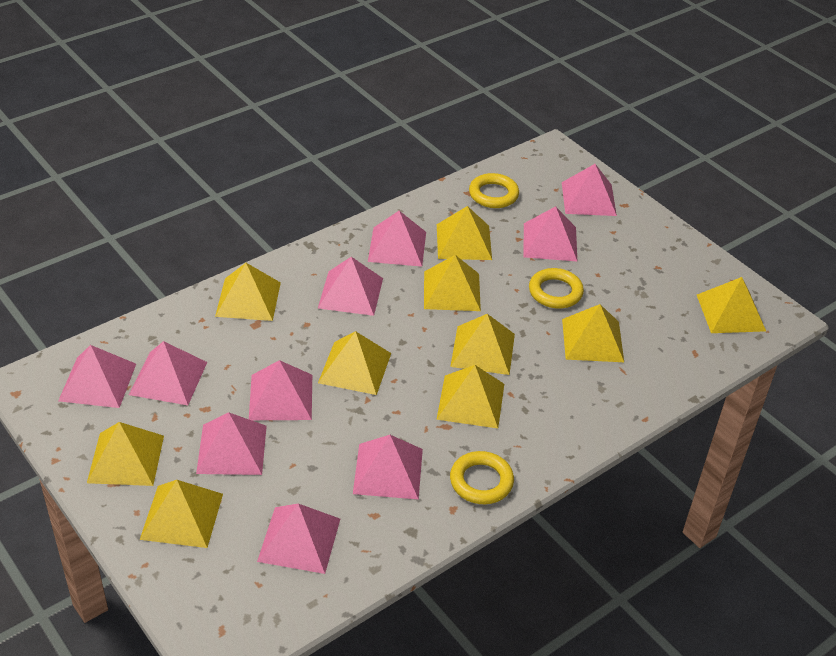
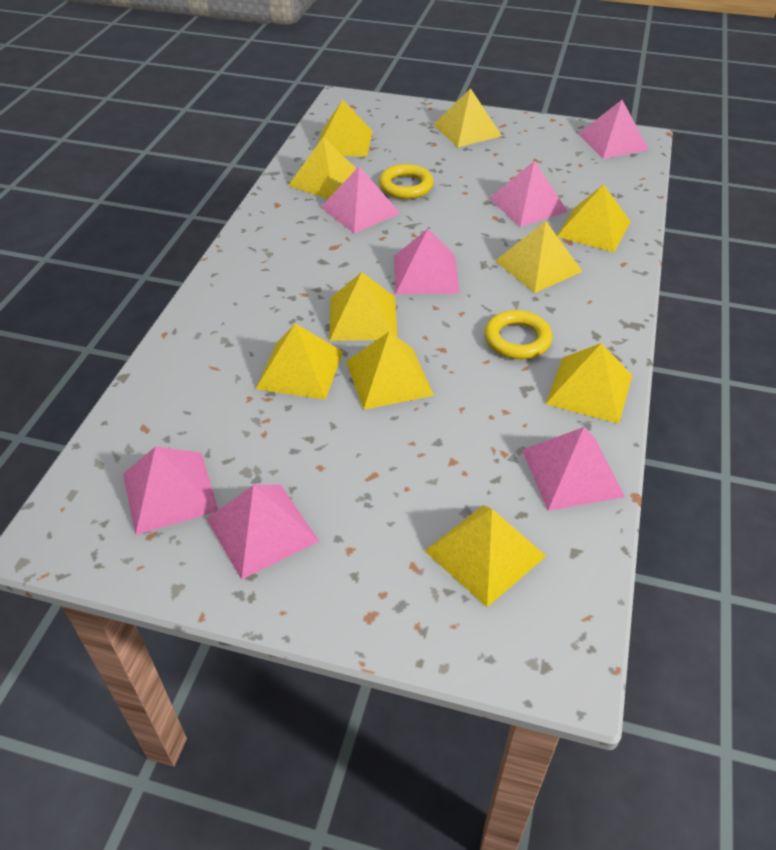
pink pyramid: 10 -> 7
yellow ring: 3 -> 2

